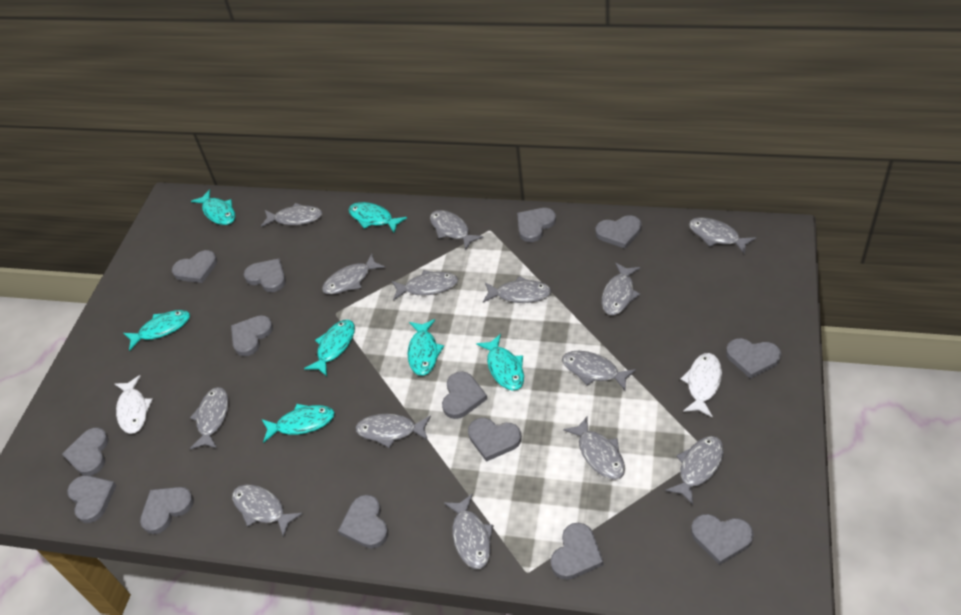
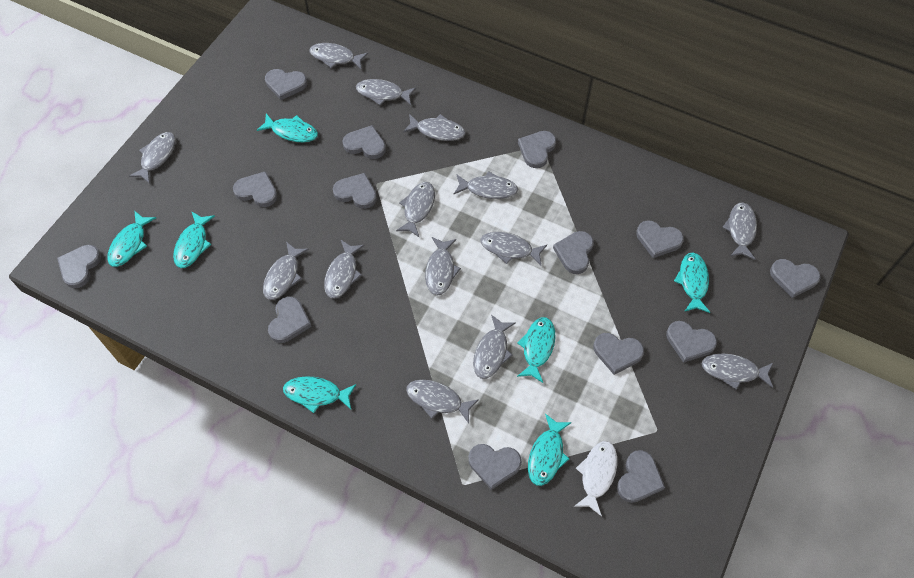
white fish: 2 -> 1

